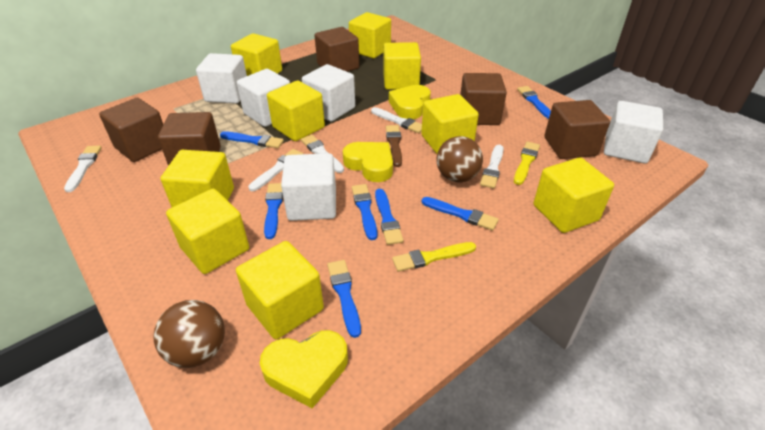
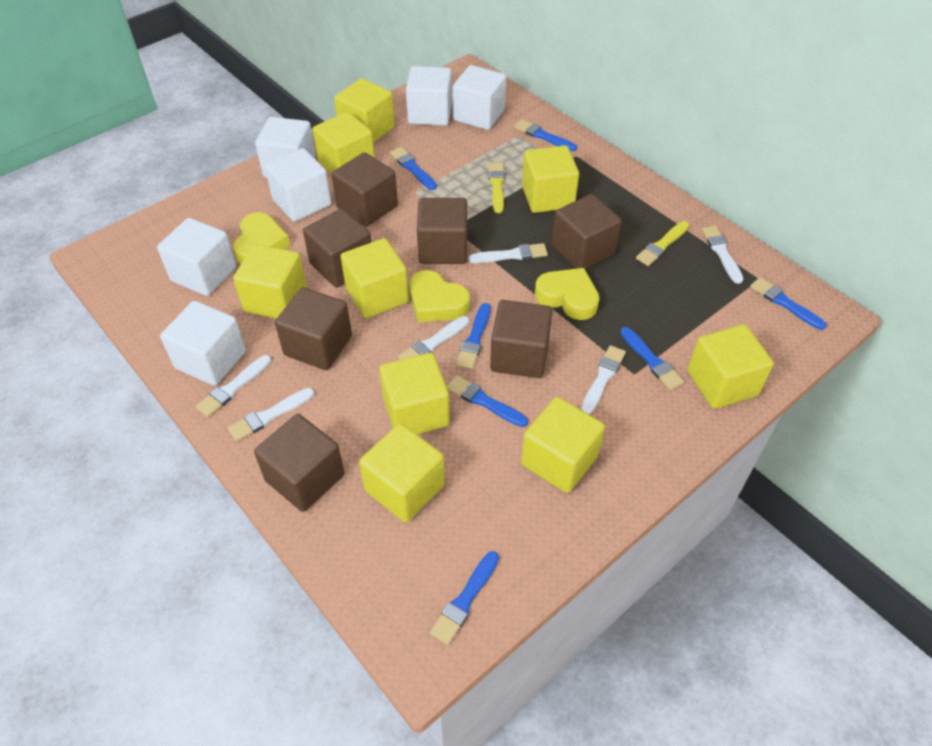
brown ball: 2 -> 0
brown brush: 1 -> 0
brown cube: 5 -> 7
white brush: 5 -> 6
white cube: 5 -> 6

